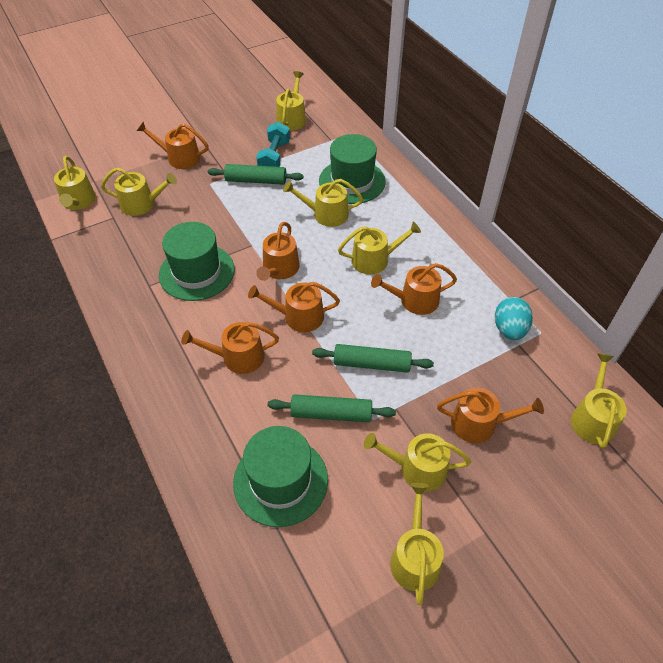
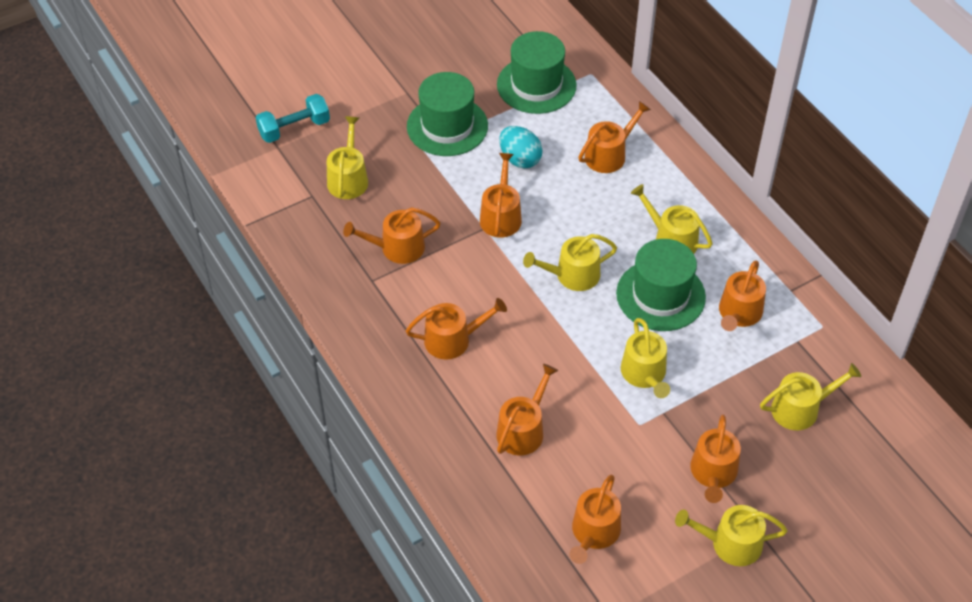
green rolling pin: 3 -> 0
orange watering can: 6 -> 8
yellow watering can: 8 -> 6

